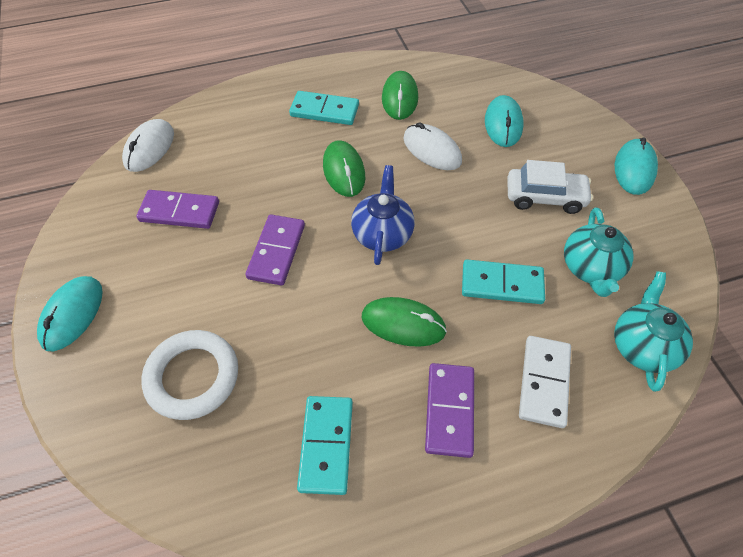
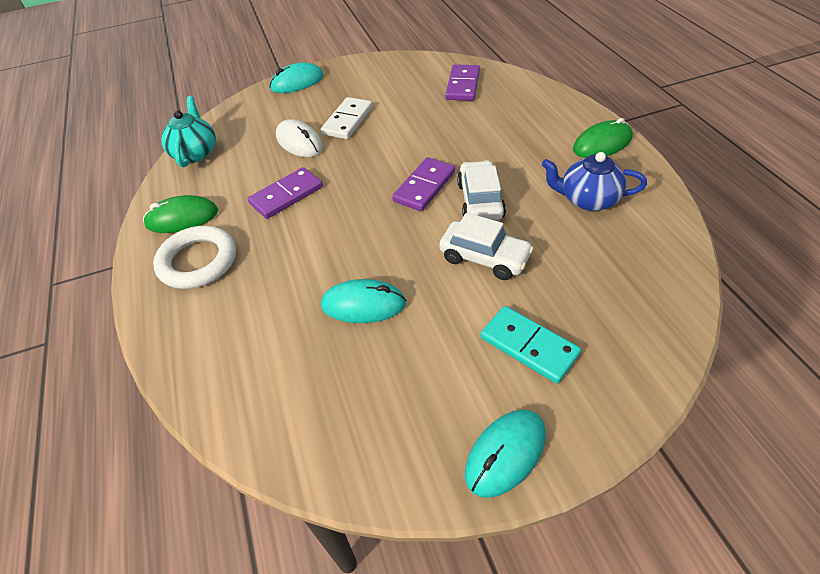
green mouse: 3 -> 2
turquoise domino: 3 -> 1
turquoise teapot: 2 -> 1
white car: 1 -> 2
white mouse: 2 -> 1

